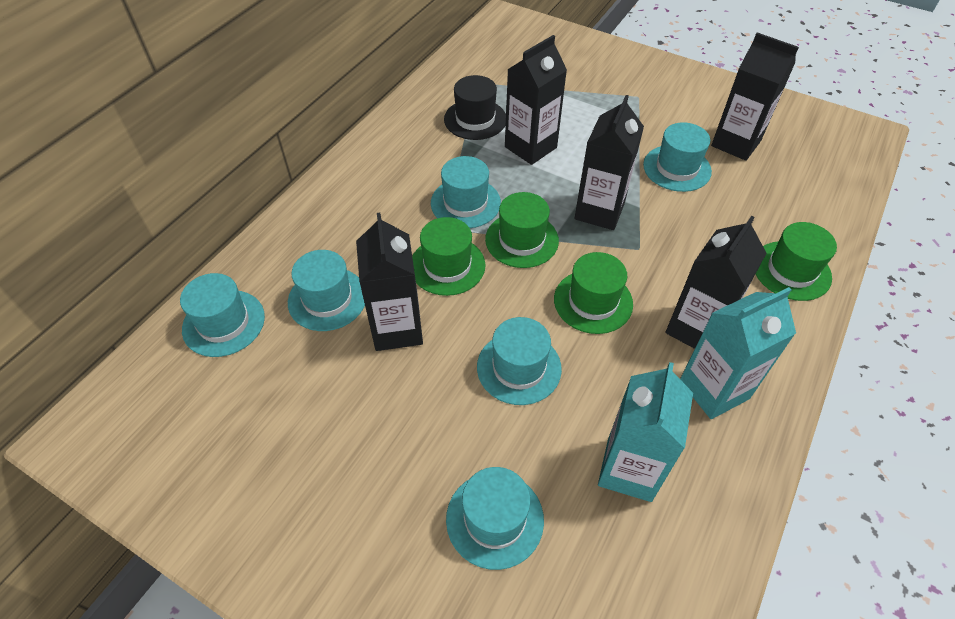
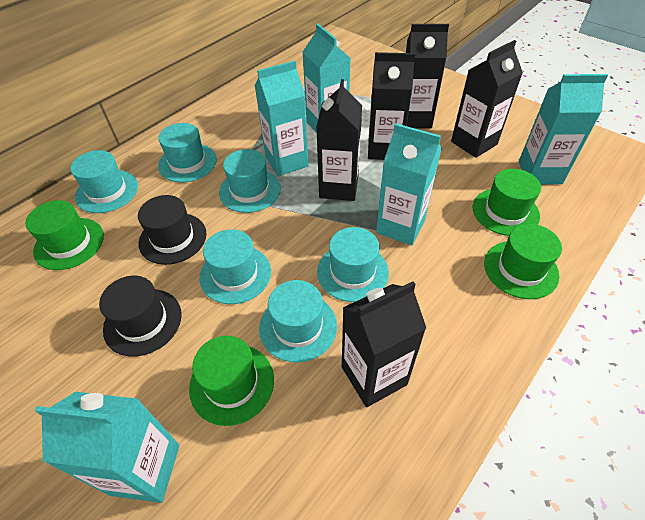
black hat: 1 -> 2
turquoise carton: 2 -> 5

